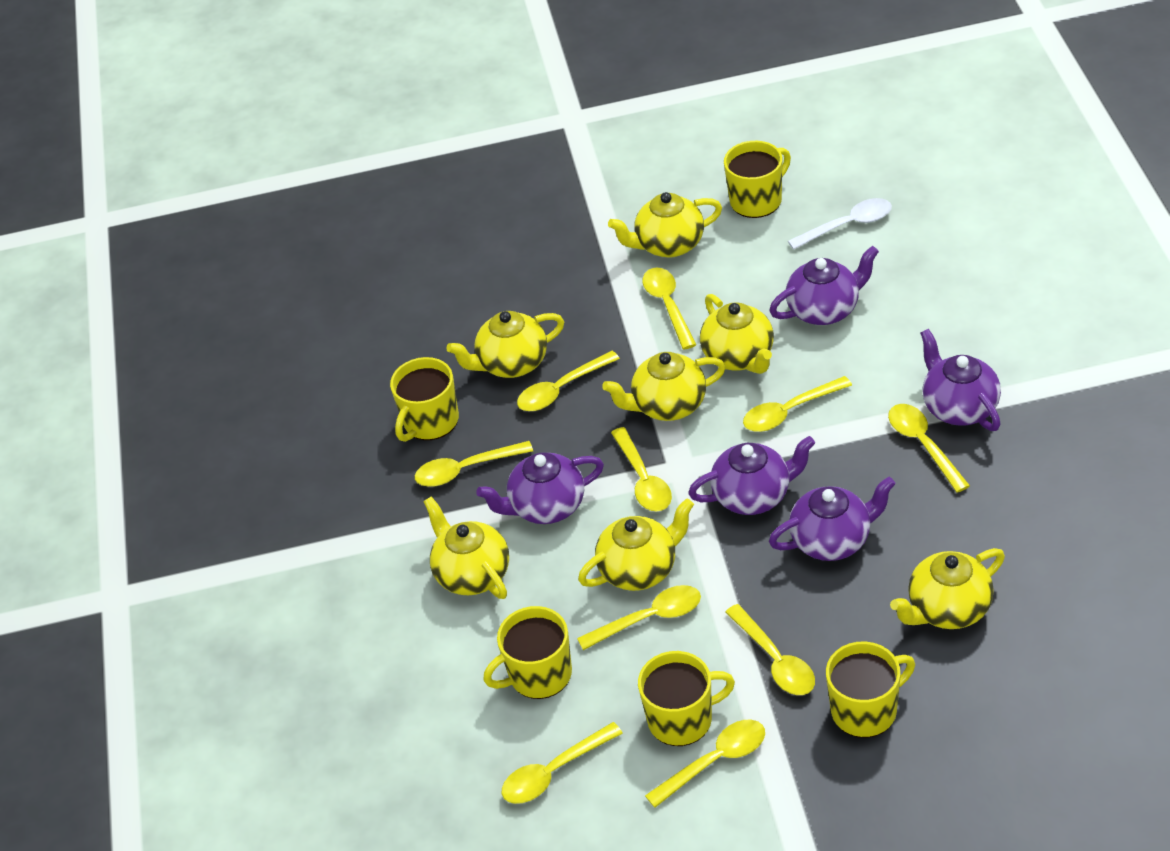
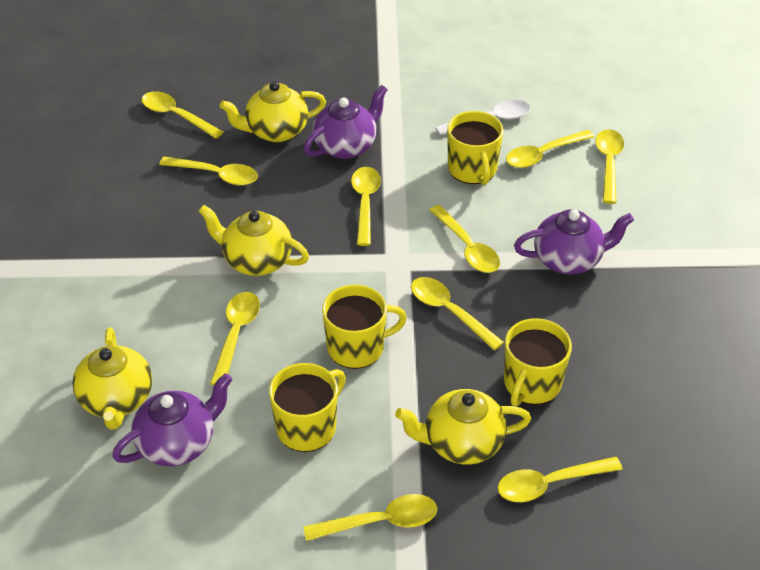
purple teapot: 5 -> 3
yellow mug: 5 -> 4
yellow teapot: 7 -> 4

